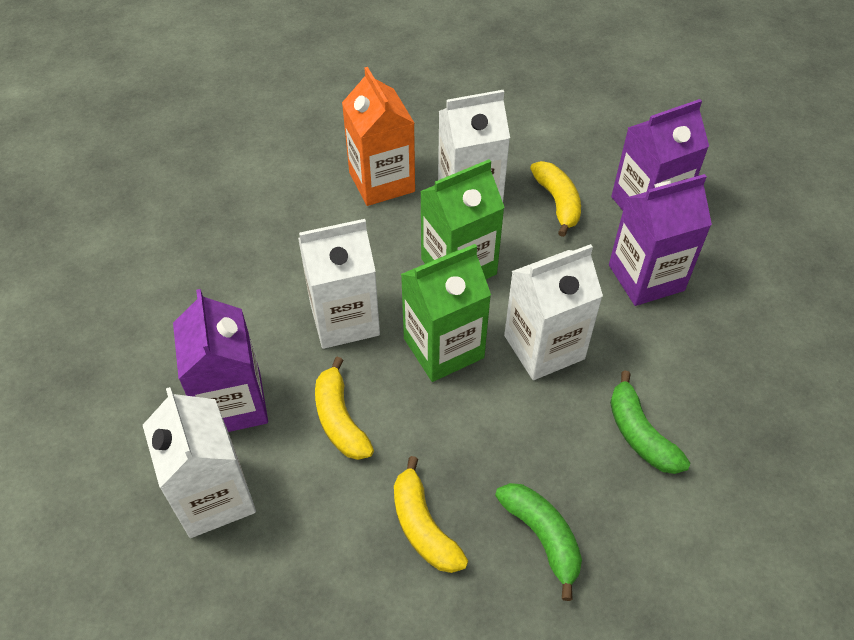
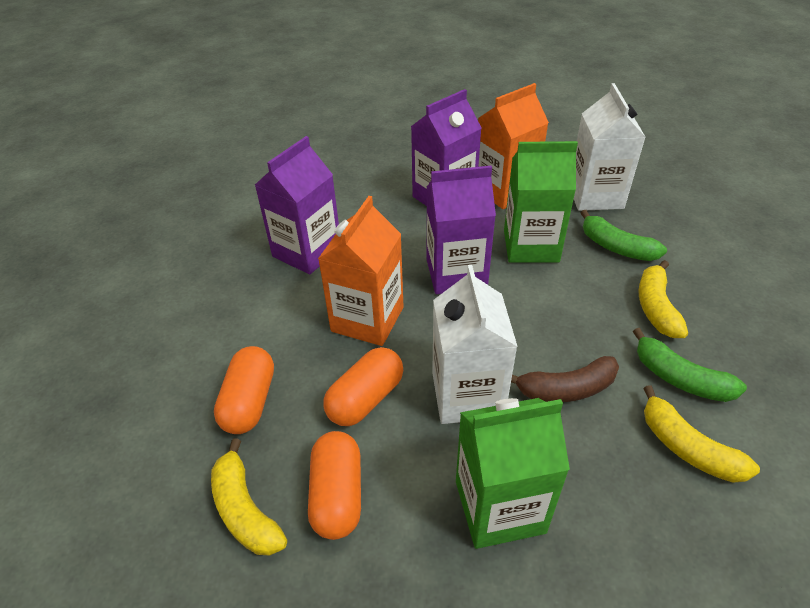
brown banana: 0 -> 1
orange capsule: 0 -> 3
orange carton: 1 -> 2
white carton: 4 -> 2

